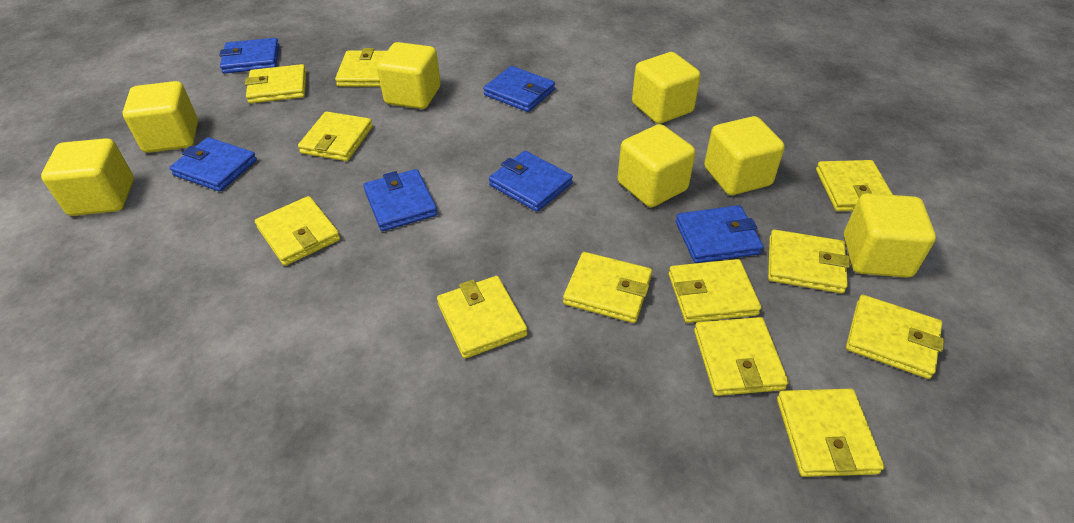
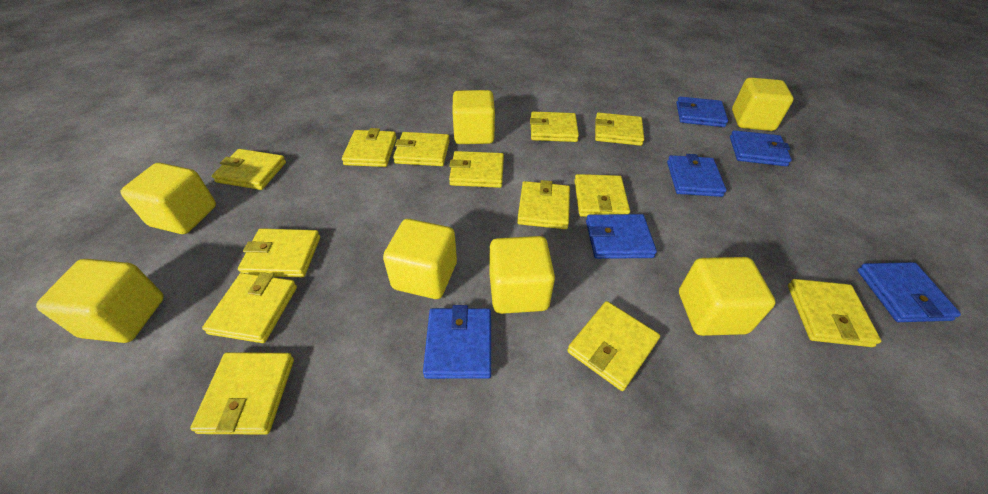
yellow wallet: 12 -> 13

